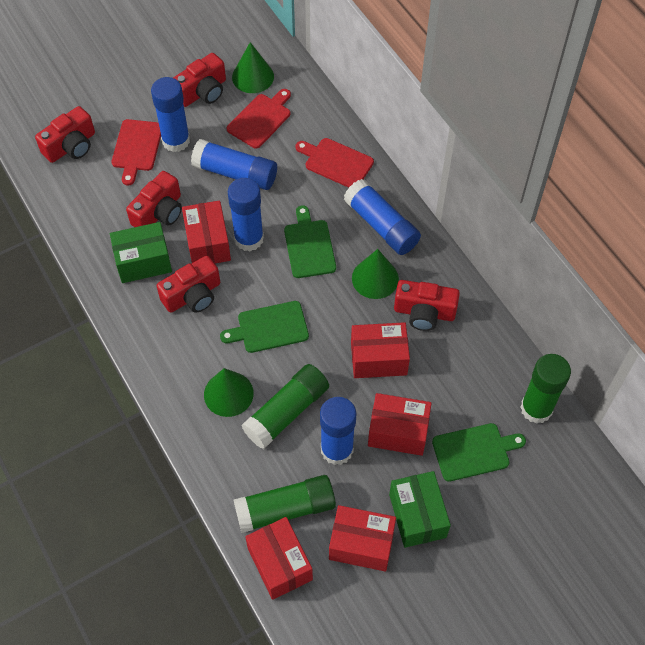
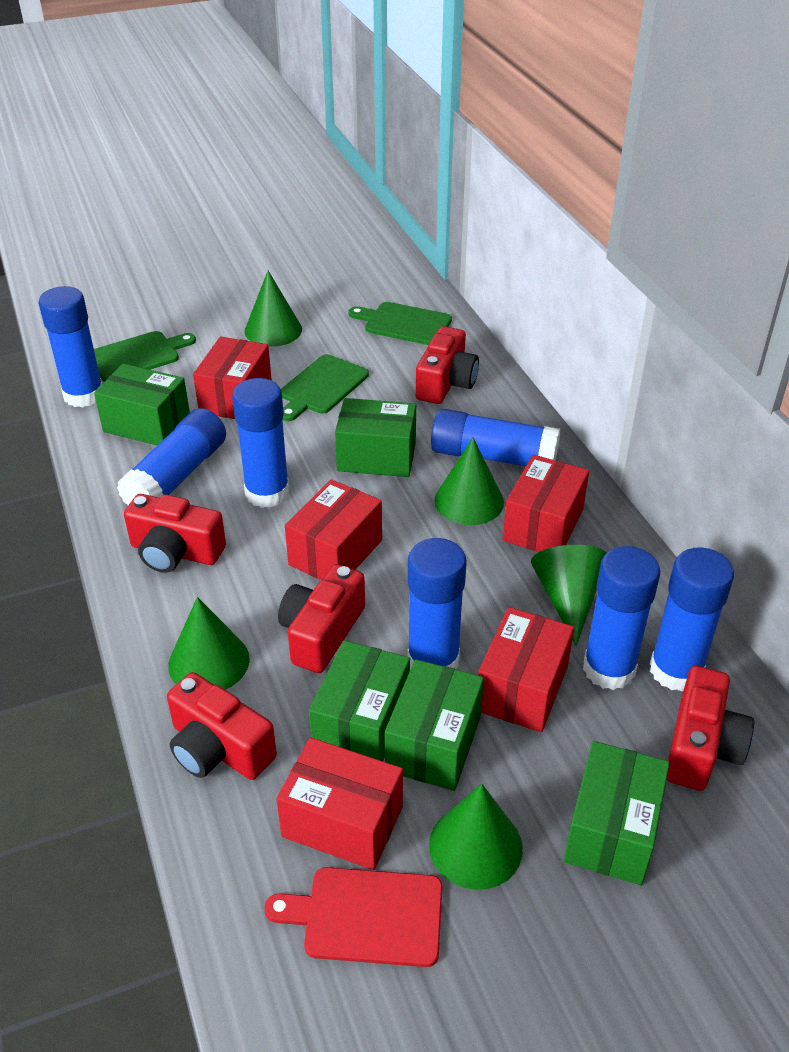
blue glue stick: 5 -> 7
green box: 2 -> 5
green cone: 3 -> 5
green glue stick: 3 -> 0
red cutting board: 3 -> 1

